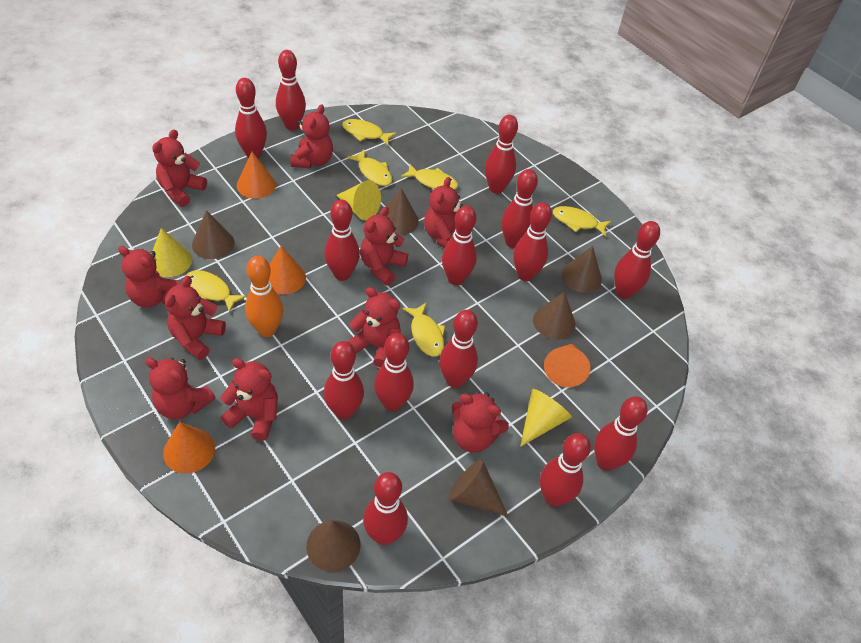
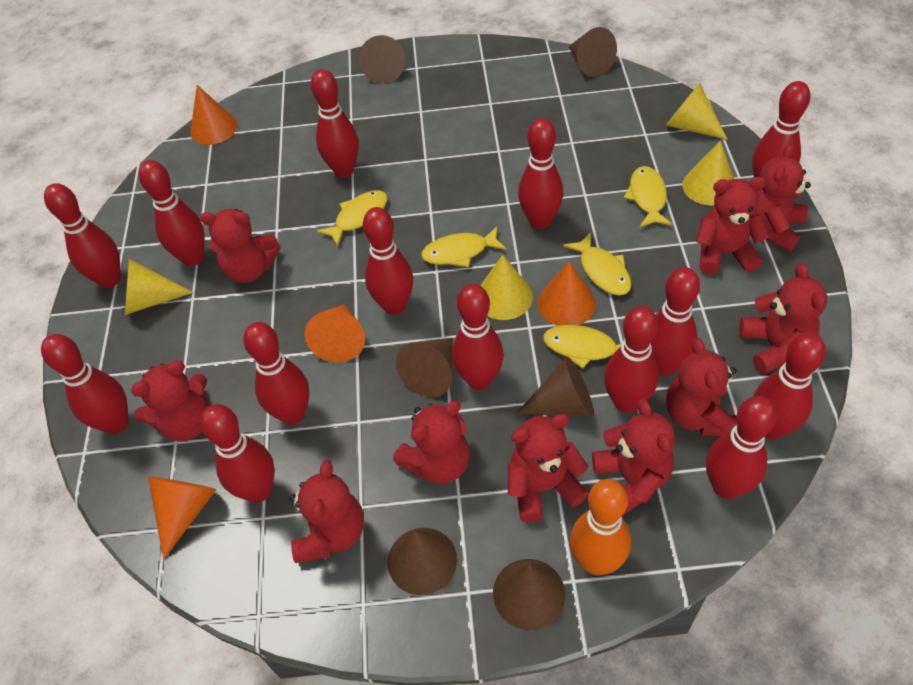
yellow cone: 3 -> 4
yellow fish: 6 -> 5

